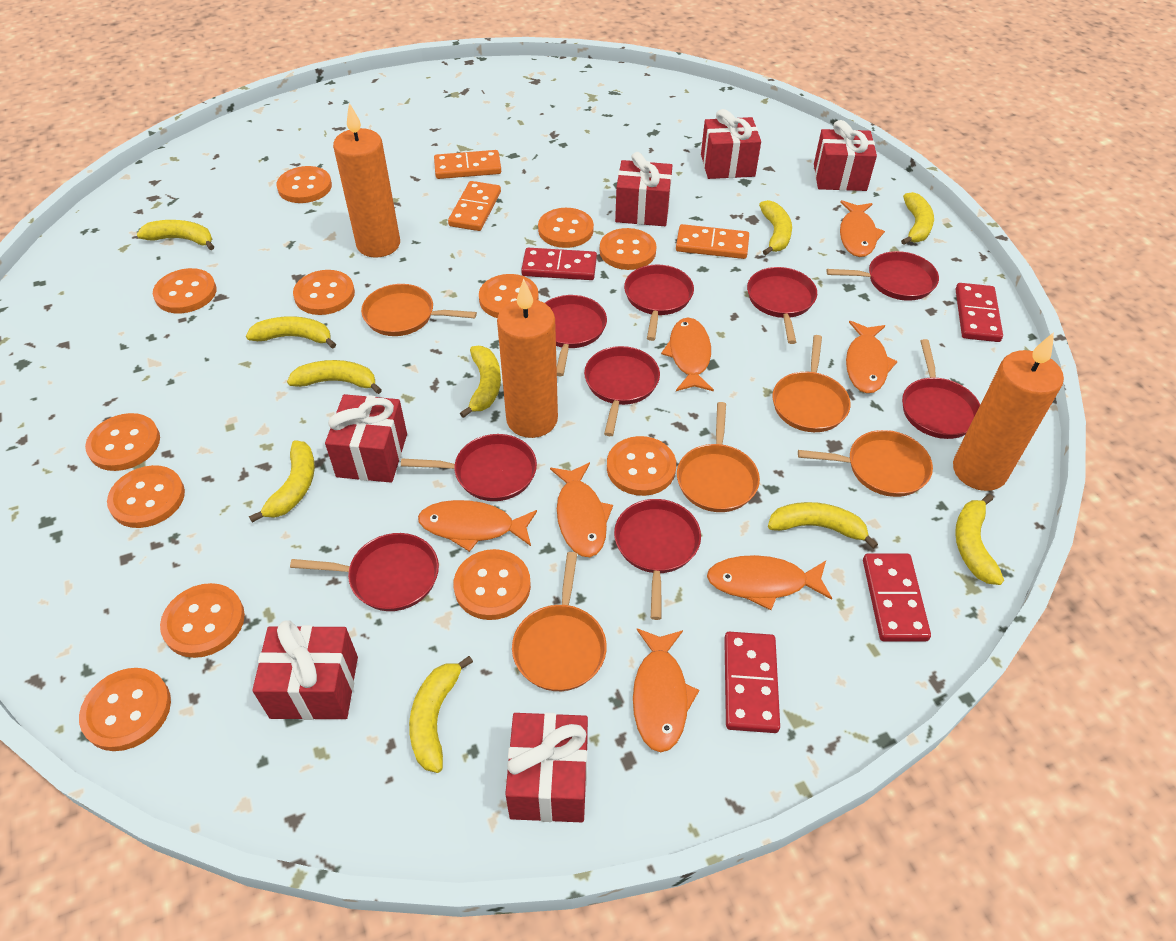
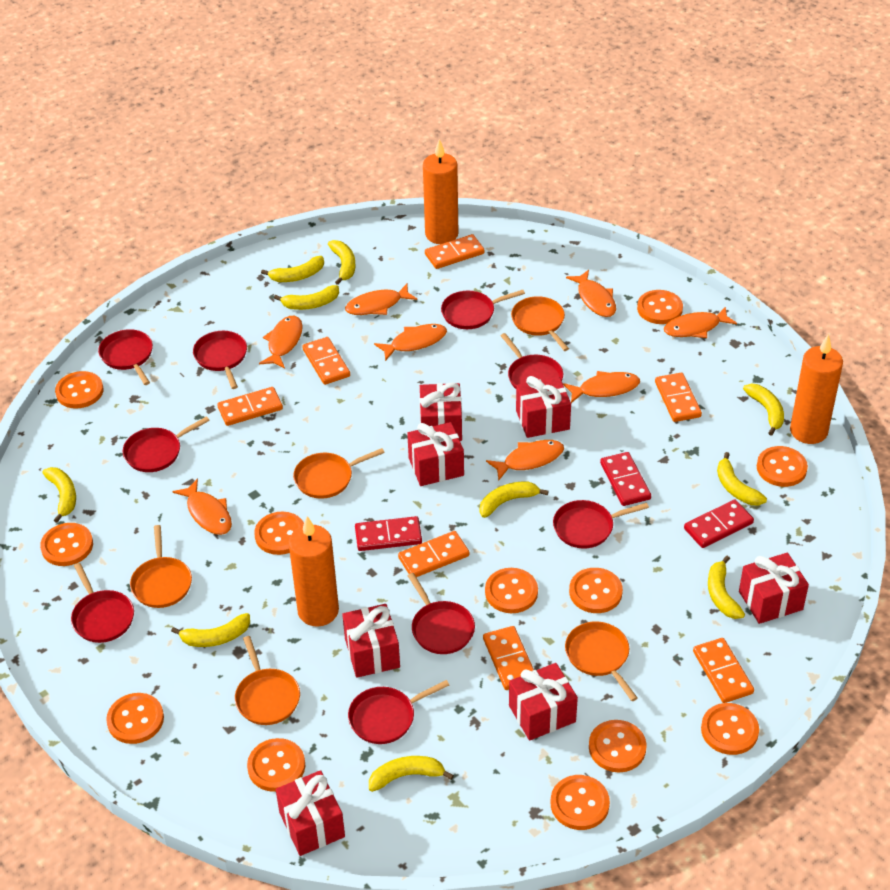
orange domino: 3 -> 7
orange fish: 7 -> 8
red domino: 4 -> 3
red gift: 6 -> 7

